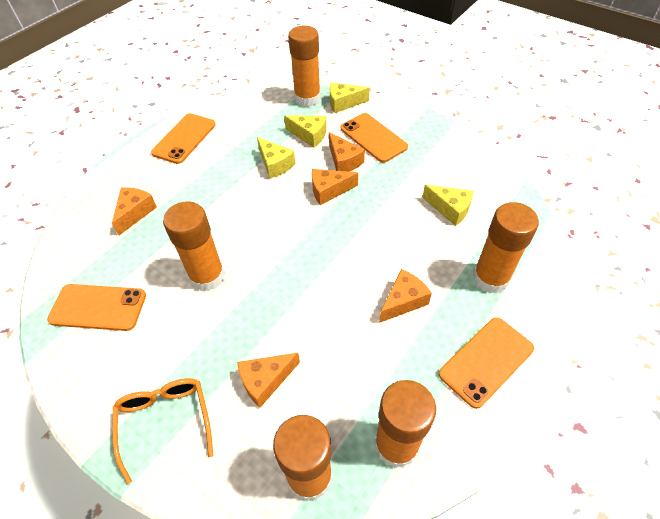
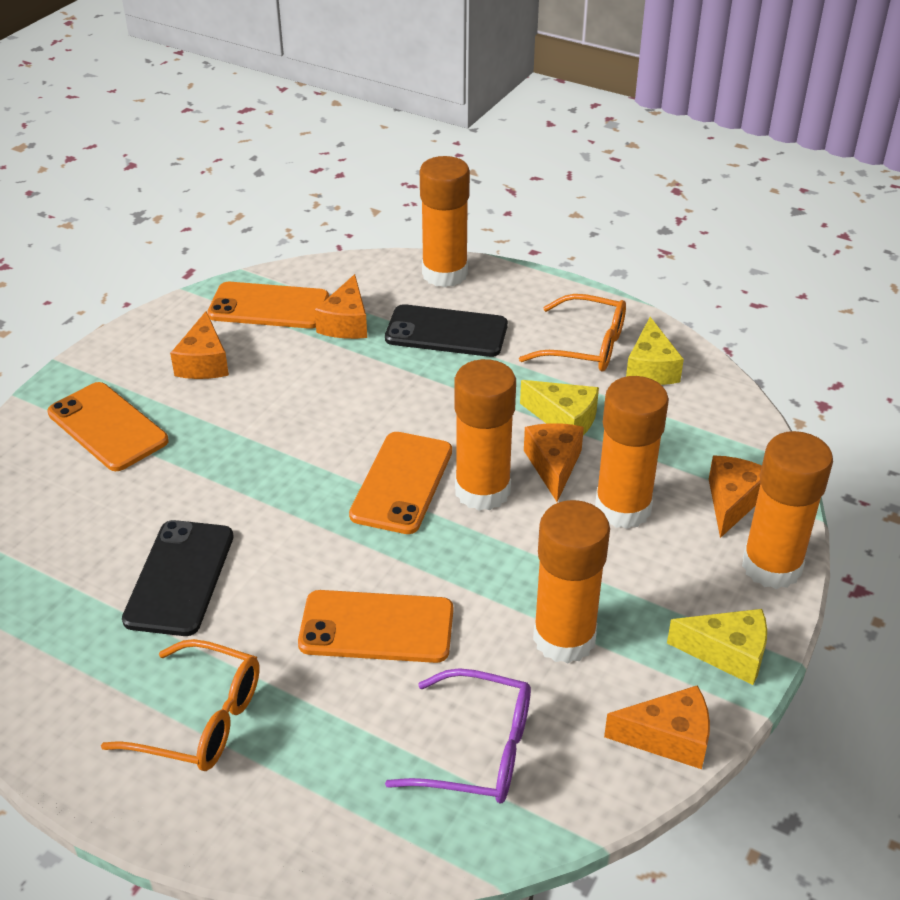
black phone: 0 -> 2
orange glasses: 1 -> 2
purple glasses: 0 -> 1
yellow cheese: 4 -> 3

